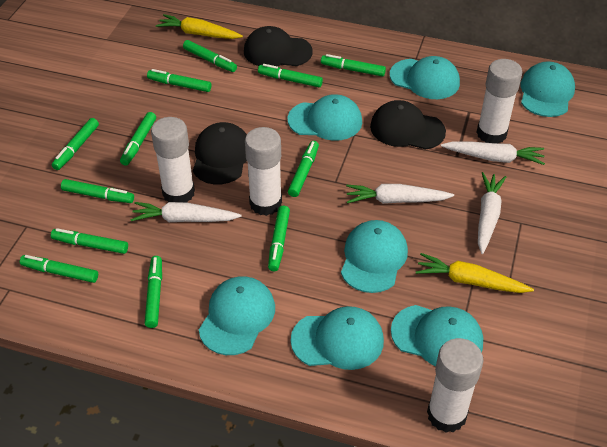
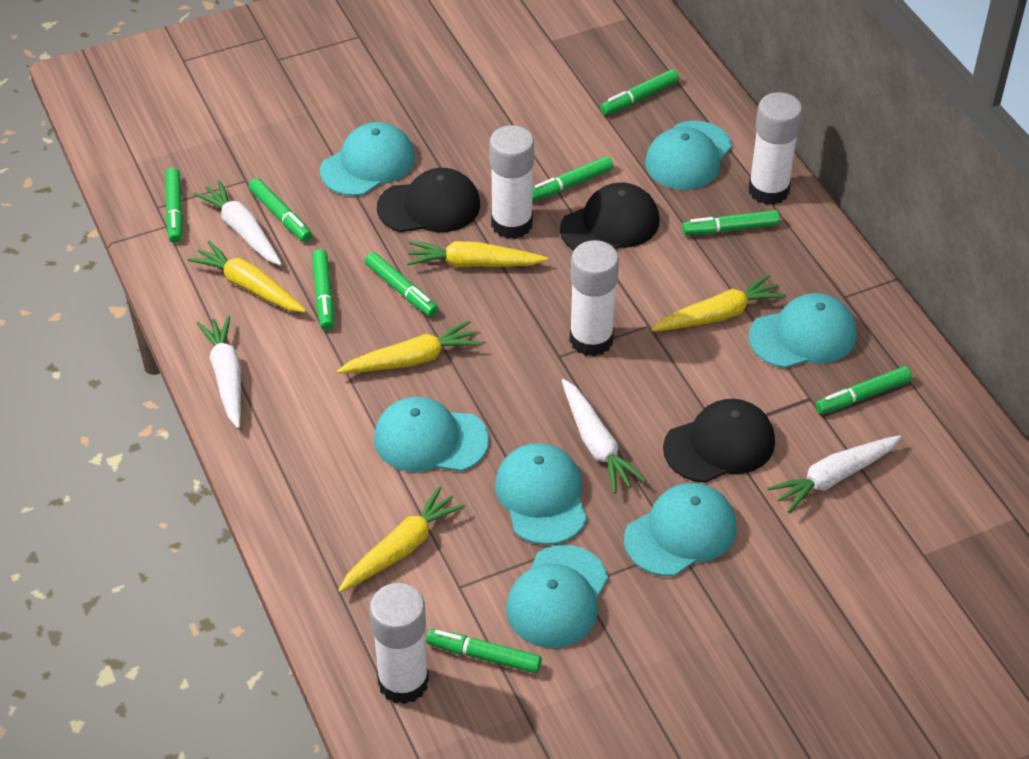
green marker: 12 -> 9
yellow carrot: 2 -> 5

